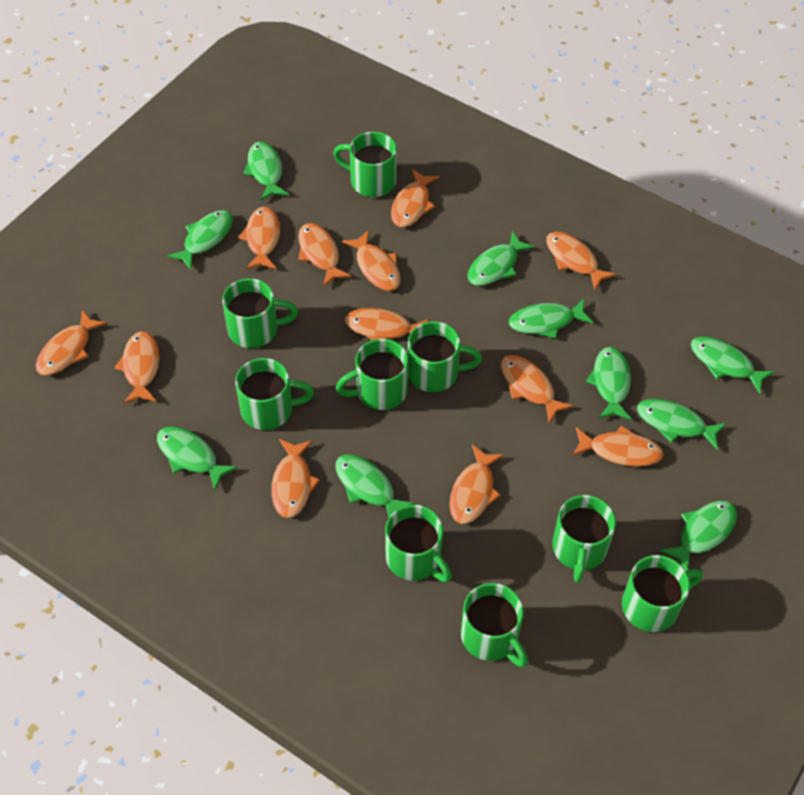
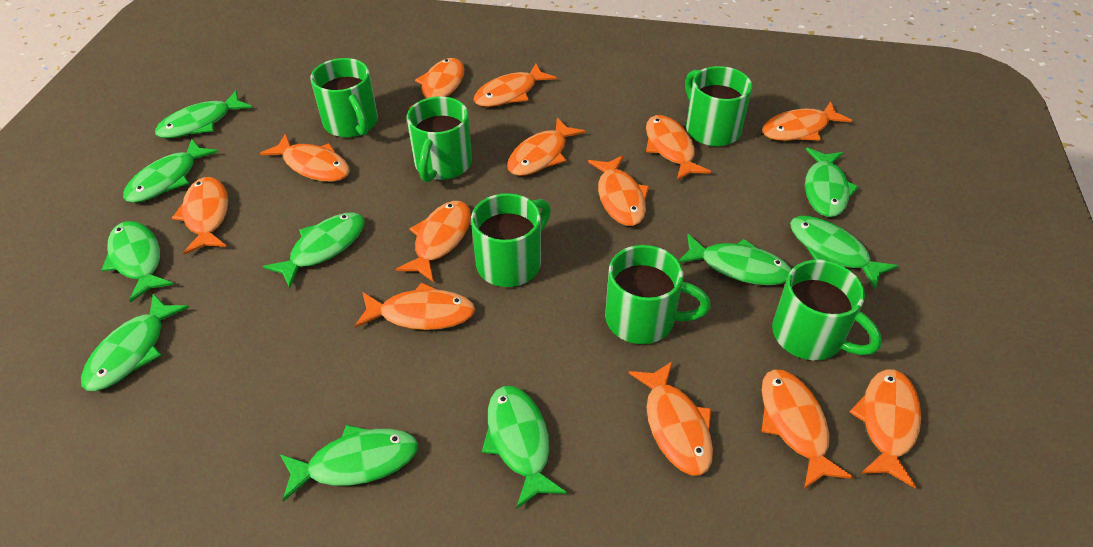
green mug: 9 -> 6
orange fish: 12 -> 13

